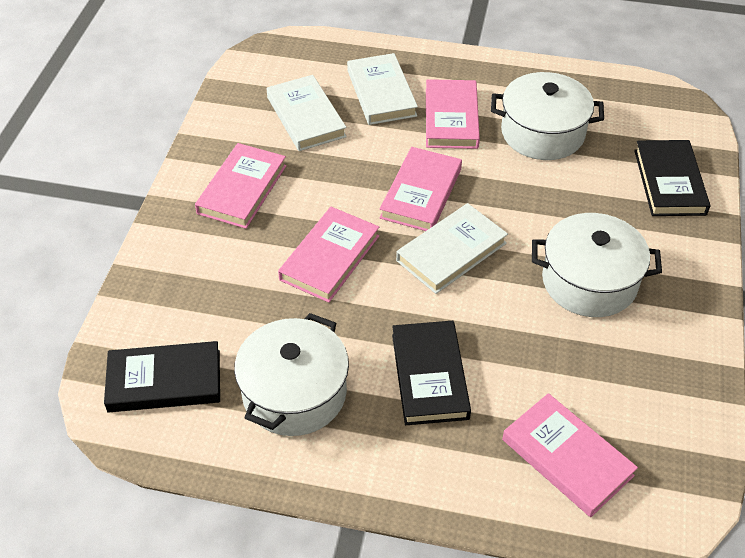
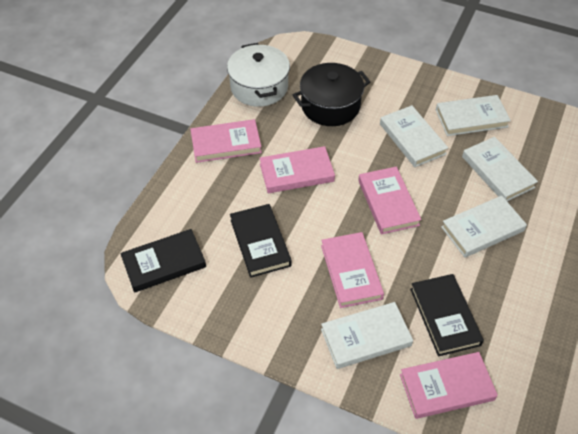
black pot: 0 -> 1
white book: 3 -> 5
white pot: 3 -> 1

